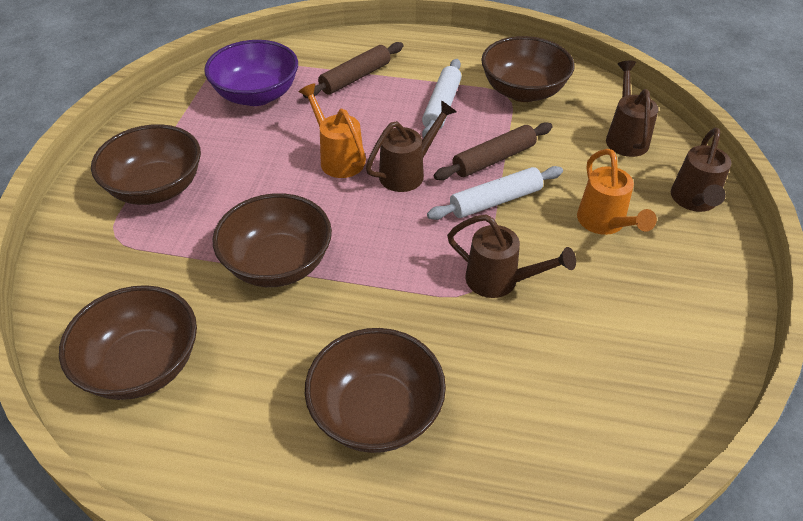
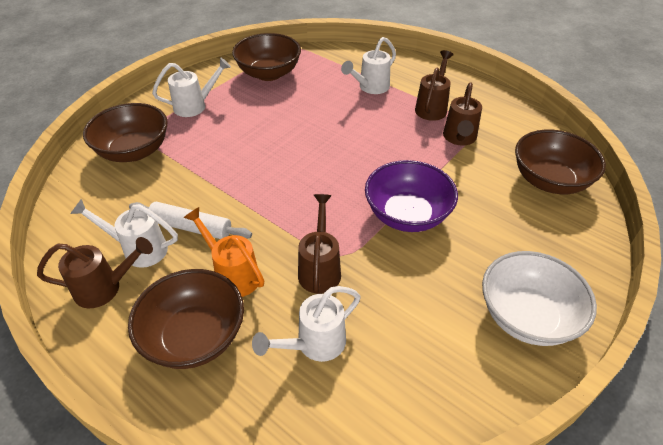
brown bowl: 5 -> 4
brown rolling pin: 2 -> 0
orange watering can: 2 -> 1
white bowl: 0 -> 1
white rolling pin: 2 -> 1
white watering can: 0 -> 4

